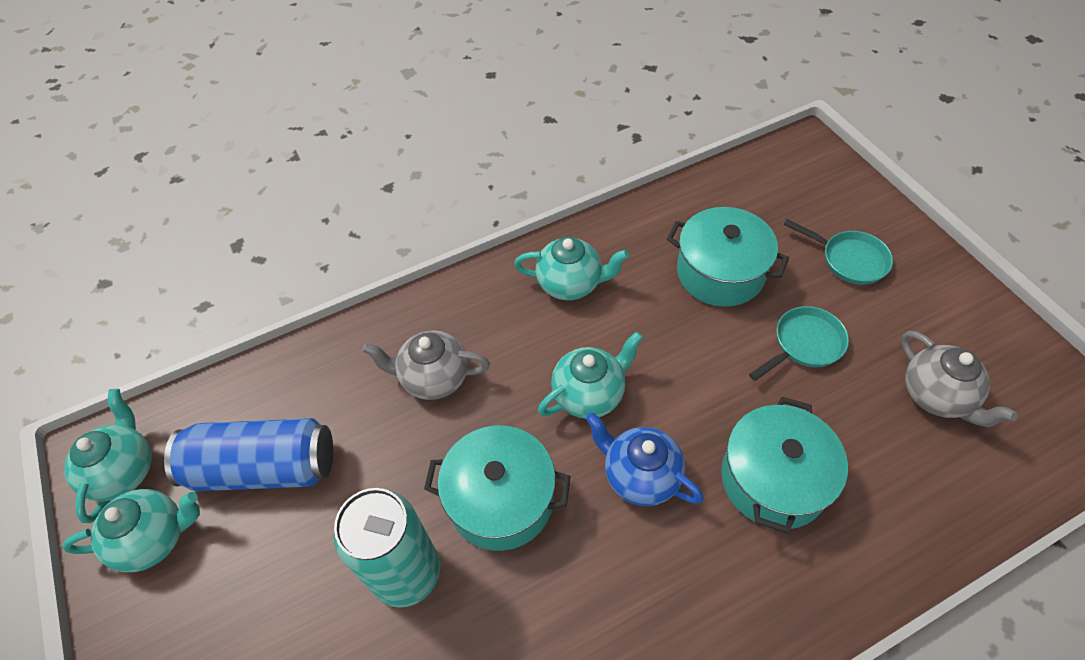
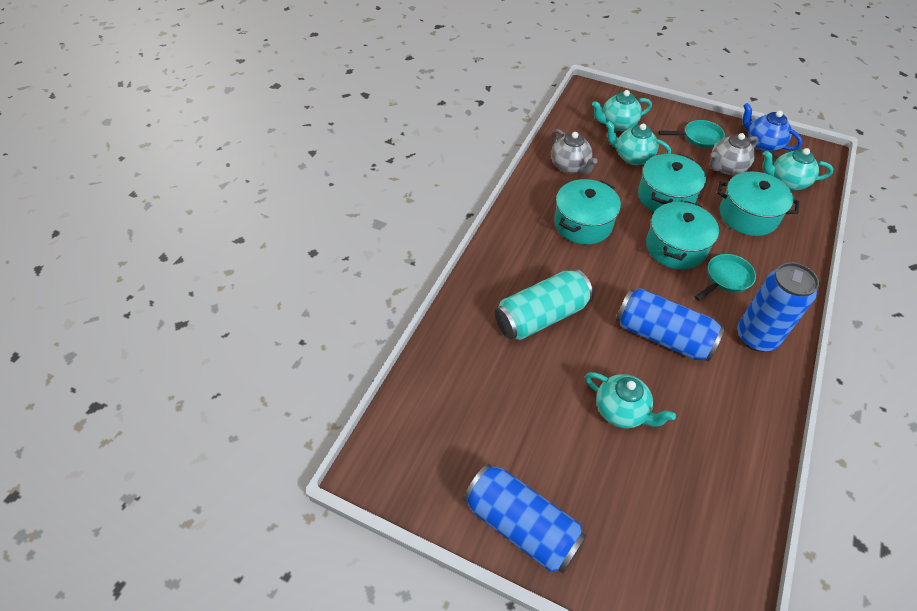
blue can: 1 -> 3
turquoise pot: 3 -> 4

